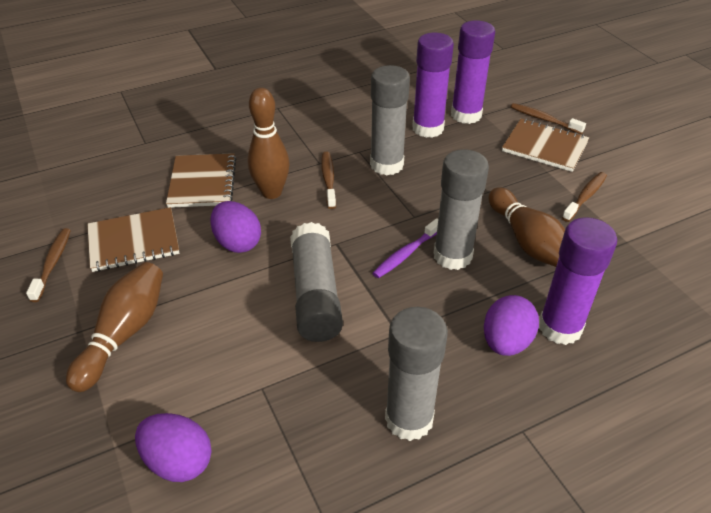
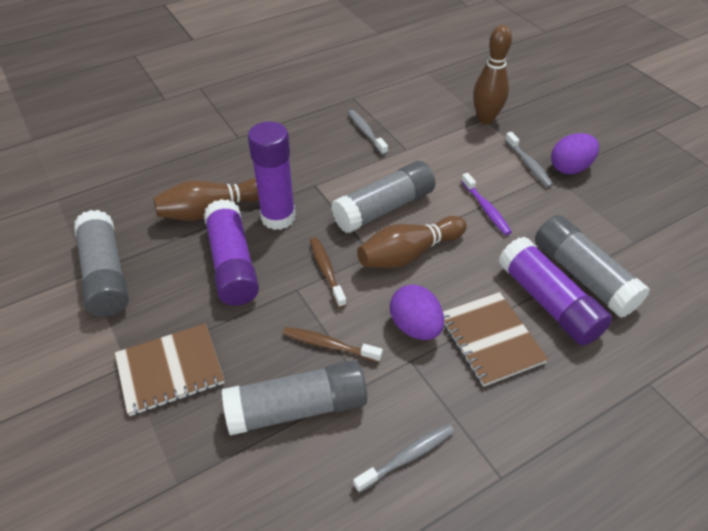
brown notebook: 3 -> 2
brown toothbrush: 4 -> 2
grey toothbrush: 0 -> 3
purple egg: 3 -> 2

